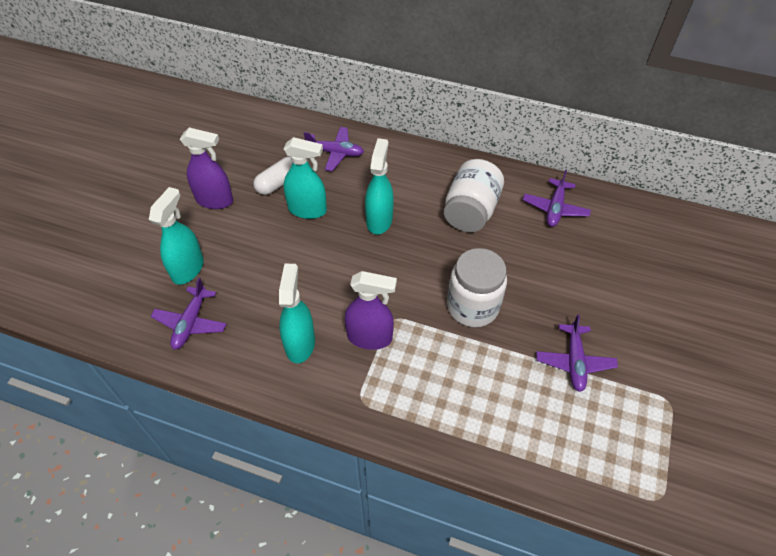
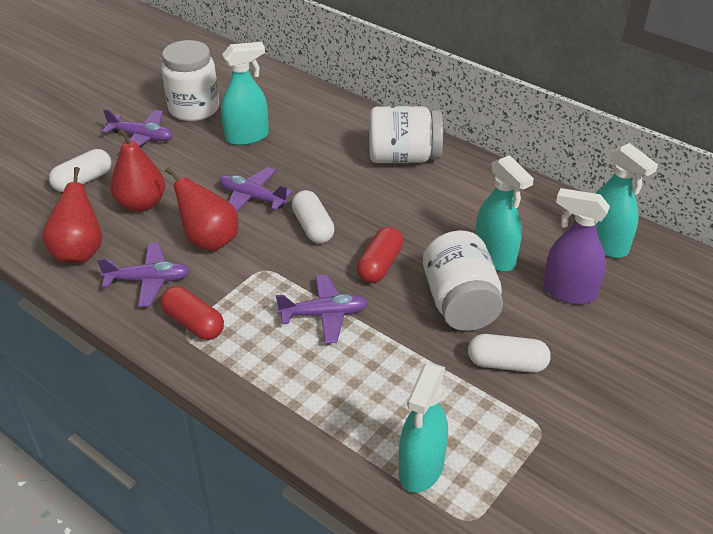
purple spray bottle: 2 -> 1
red capsule: 0 -> 2
red pear: 0 -> 3
white capsule: 1 -> 3
white jar: 2 -> 3

